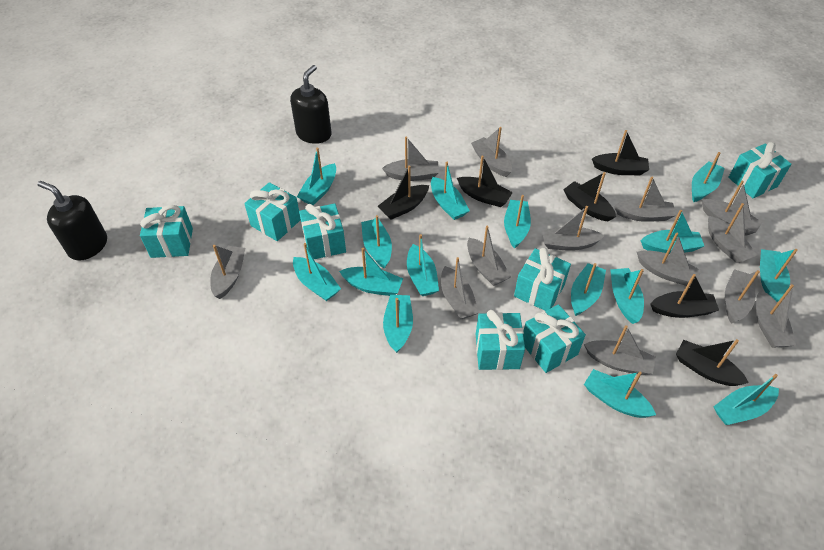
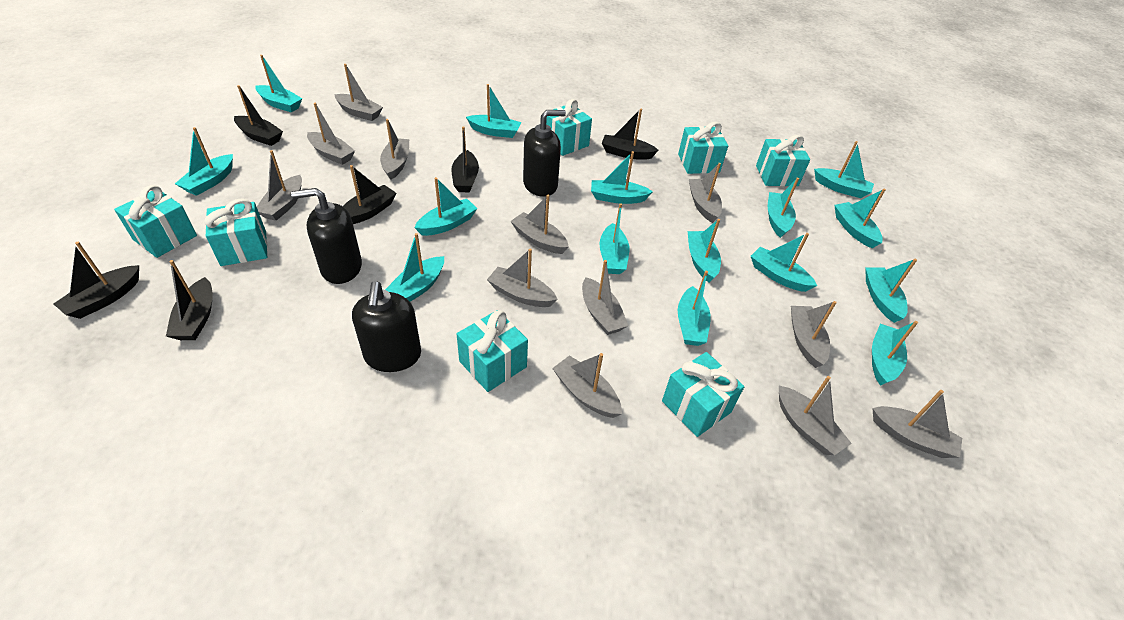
black soap dispenser: 2 -> 3
grey boat: 13 -> 12

